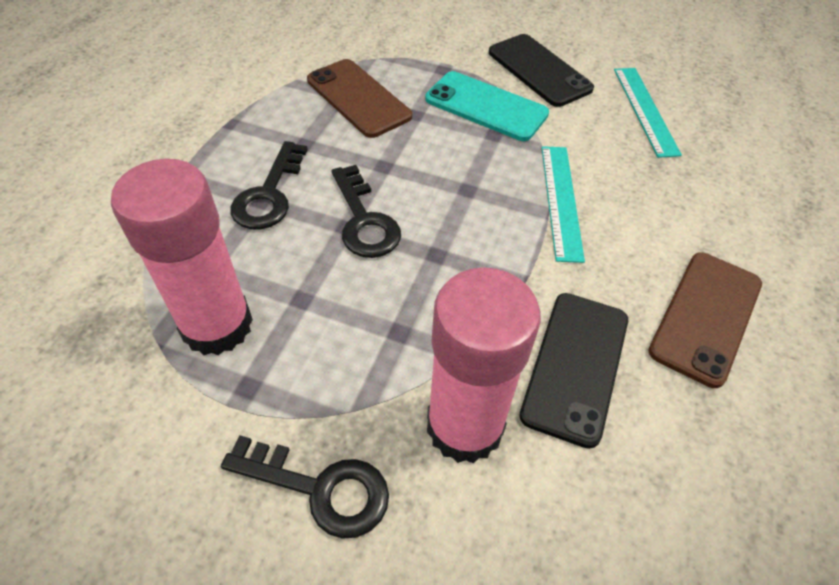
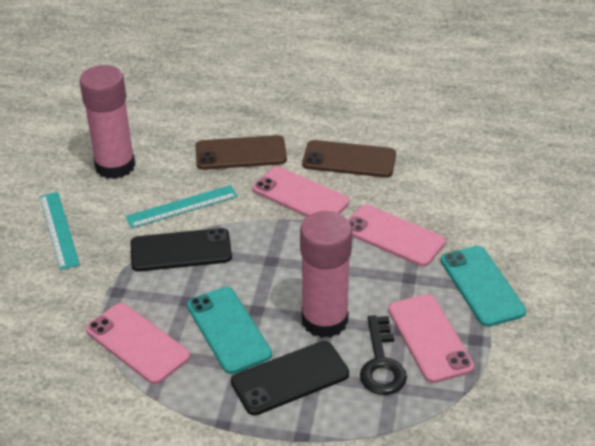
black key: 3 -> 1
pink phone: 0 -> 4
turquoise phone: 1 -> 2

